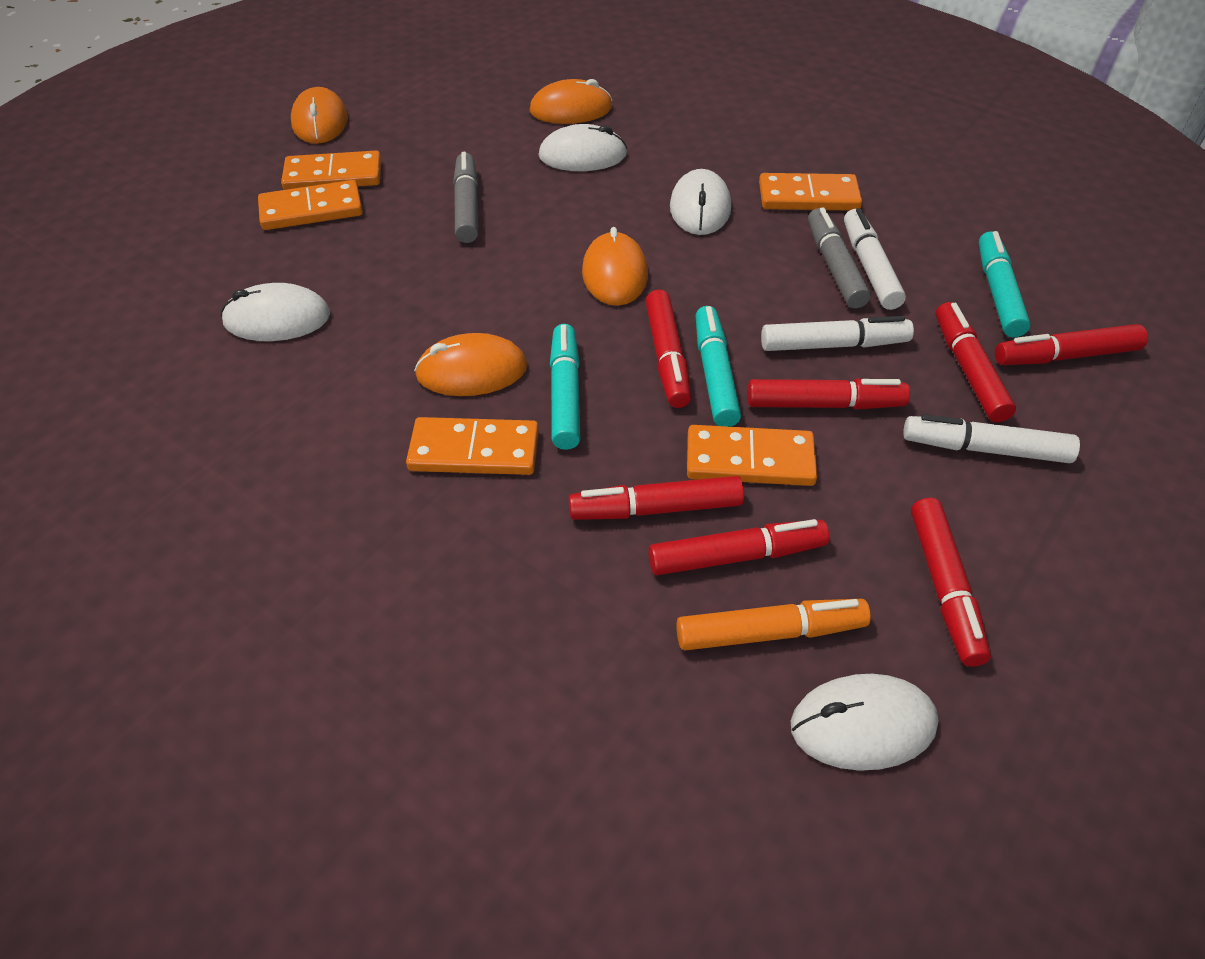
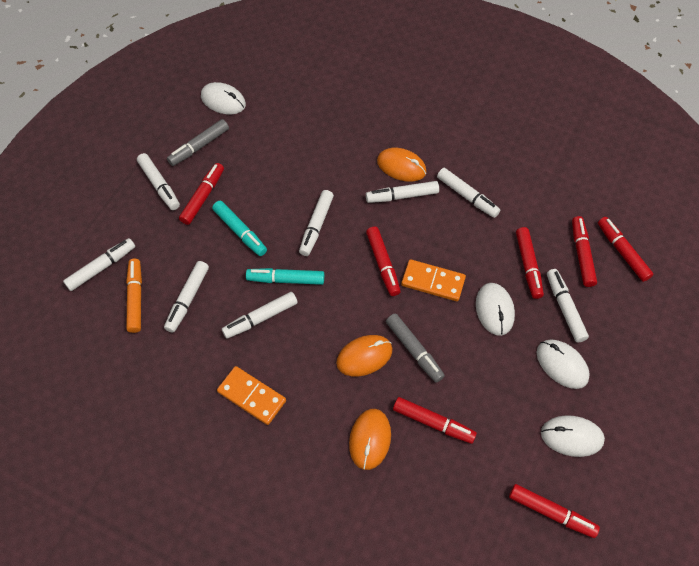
orange domino: 5 -> 2
orange mouse: 4 -> 3
turquoise marker: 3 -> 2
white marker: 3 -> 8

